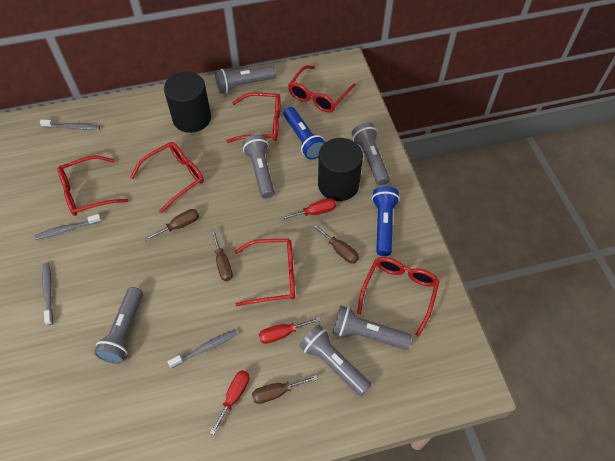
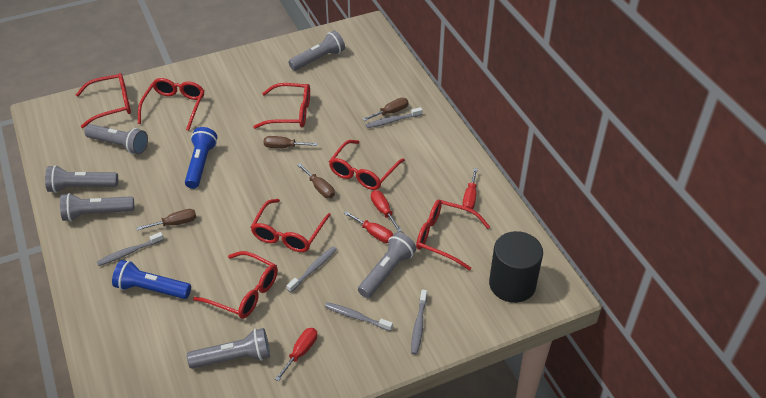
black cylinder: 2 -> 1
grey toothbrush: 4 -> 5
red glasses: 6 -> 7
red screwdriver: 3 -> 4

